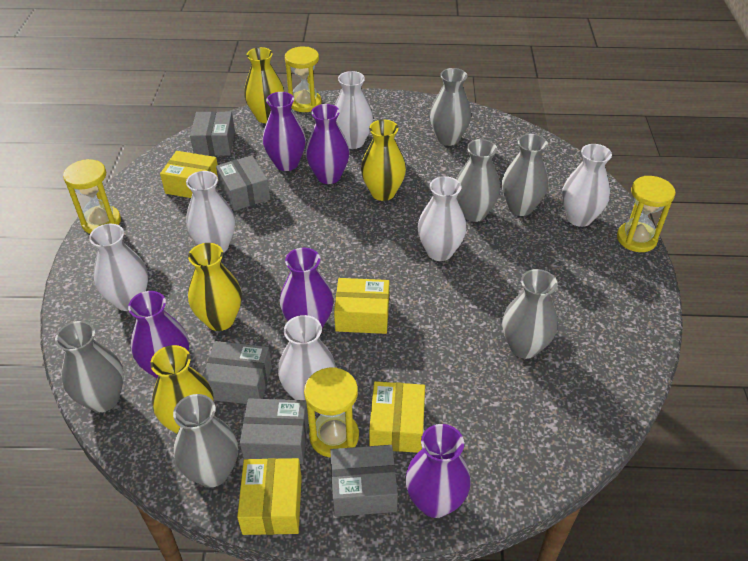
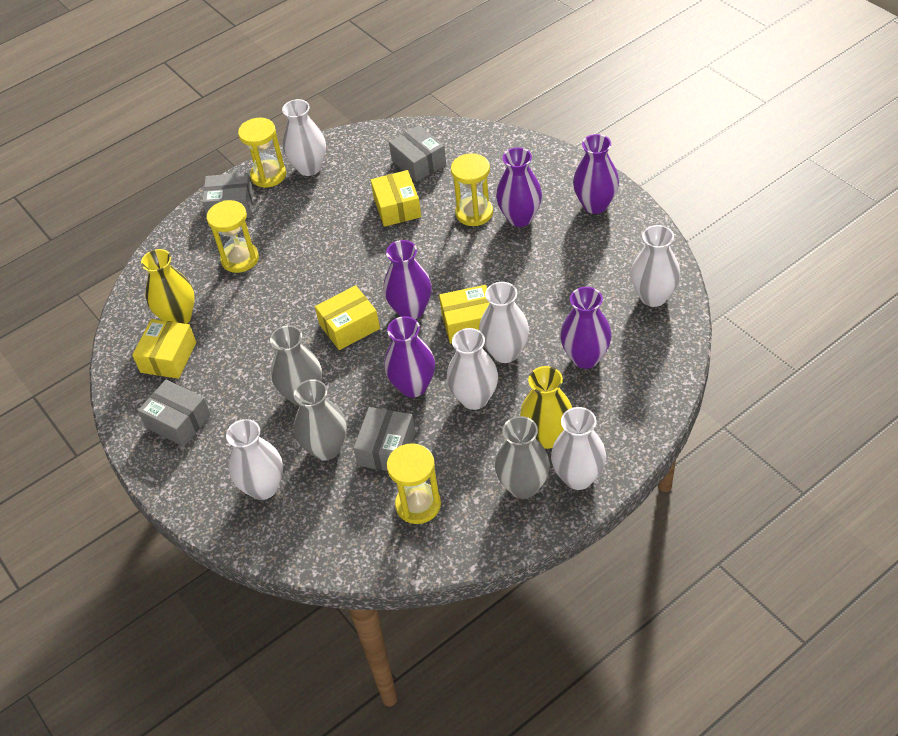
grey box: 5 -> 4
grey vase: 6 -> 3
yellow vase: 4 -> 2

